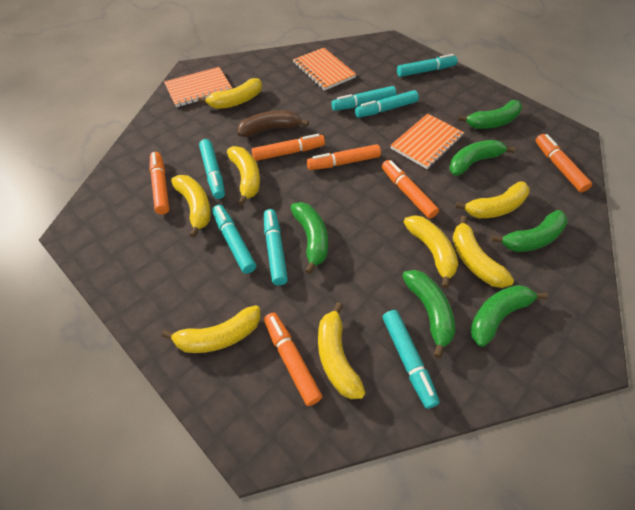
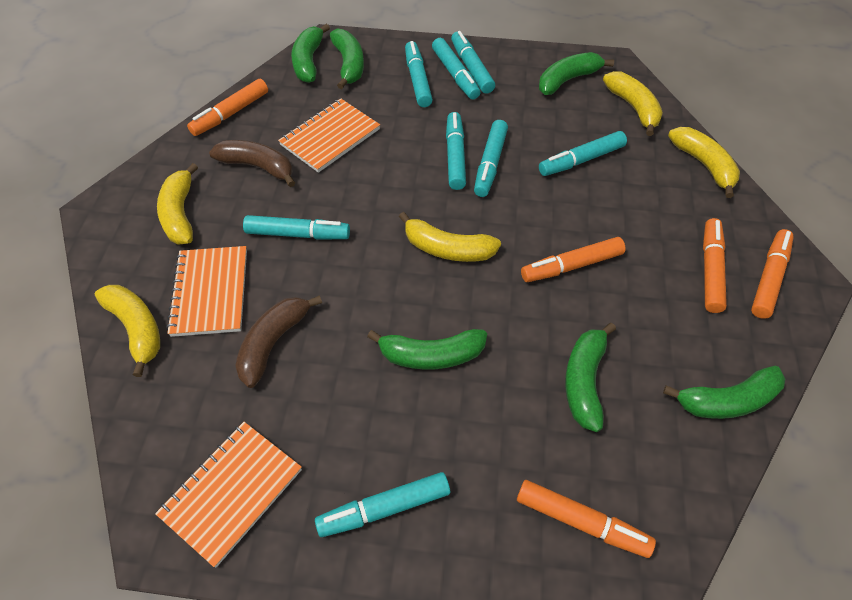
brown banana: 1 -> 2
orange marker: 6 -> 5
turquoise marker: 7 -> 8
yellow banana: 8 -> 5

